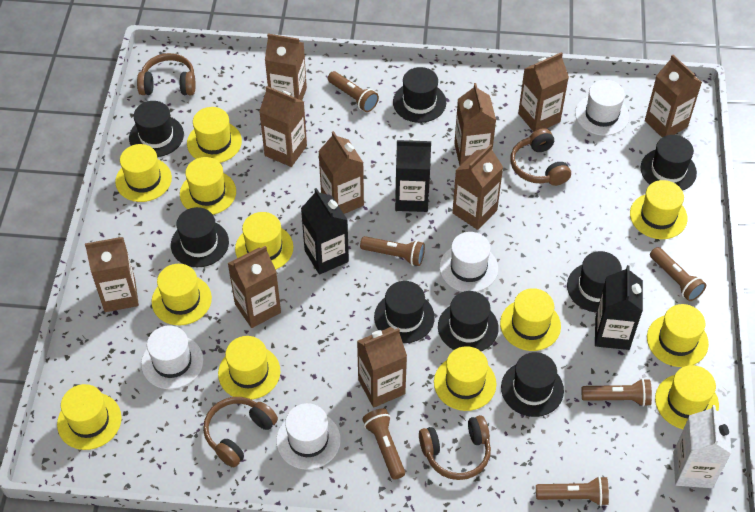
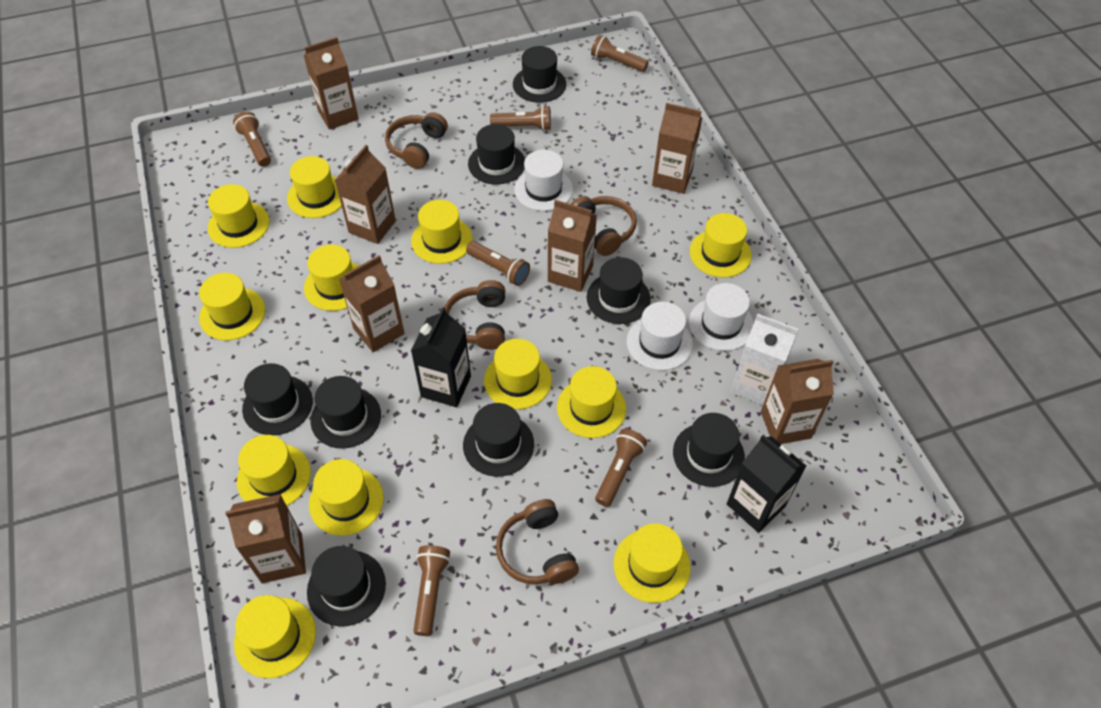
black carton: 3 -> 2
brown carton: 10 -> 7
white hat: 4 -> 3

